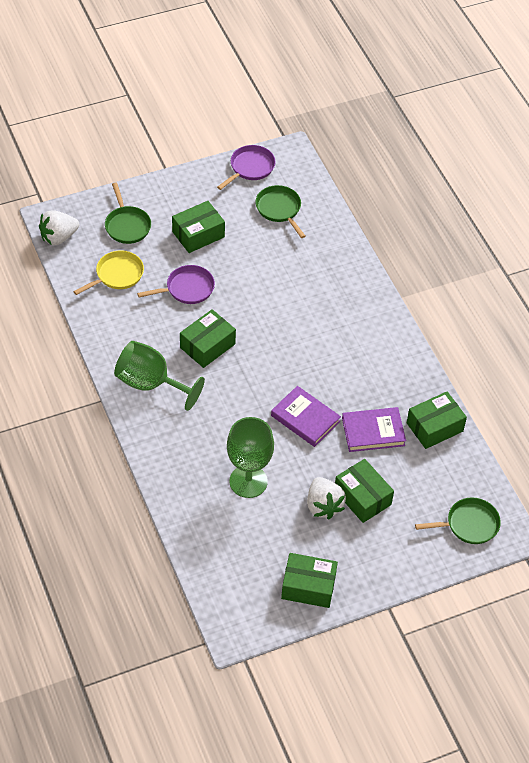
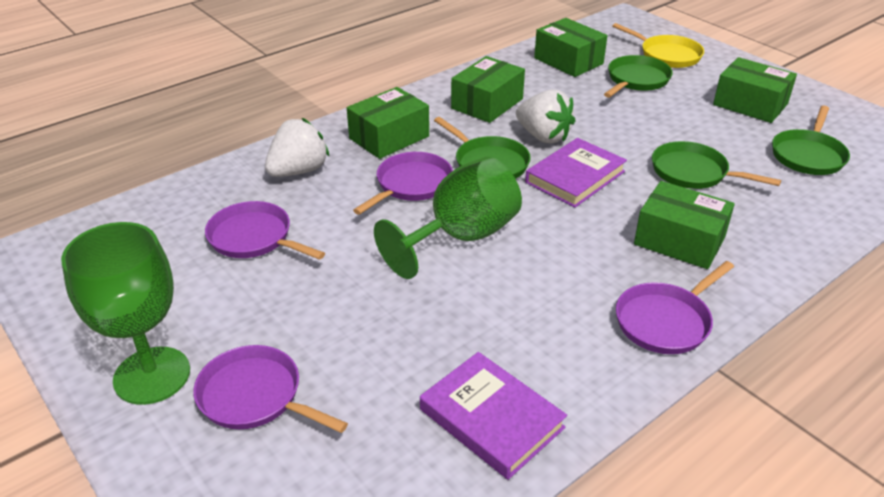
green pan: 3 -> 4
purple pan: 2 -> 4

